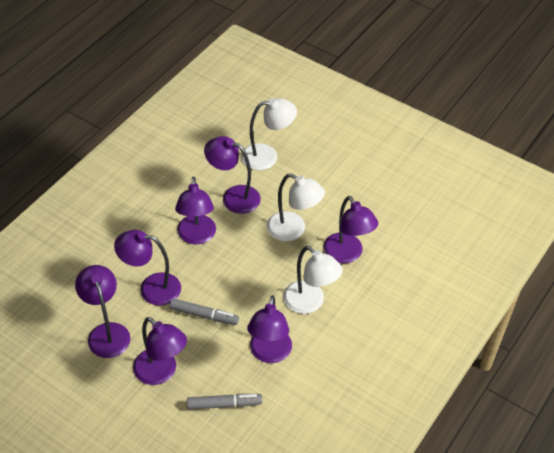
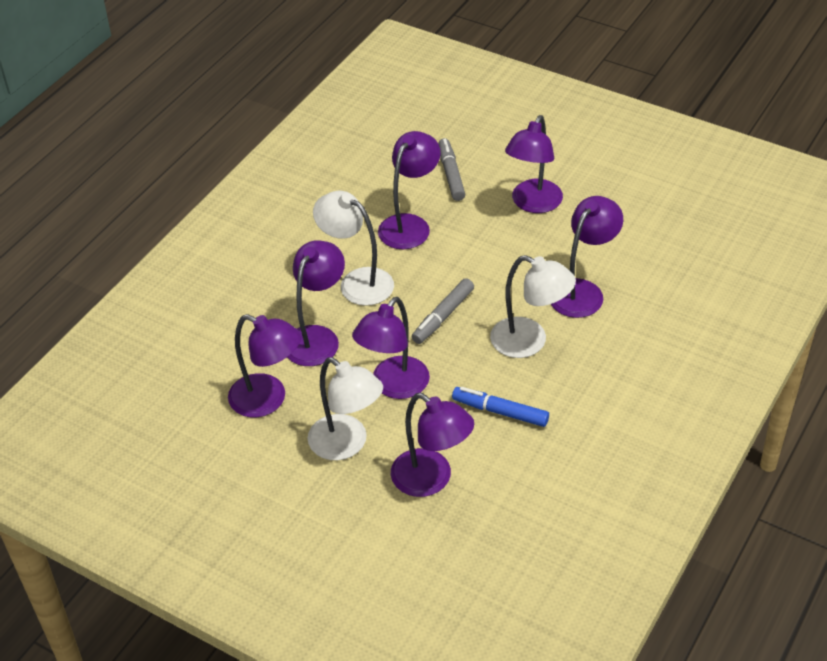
blue marker: 0 -> 1

